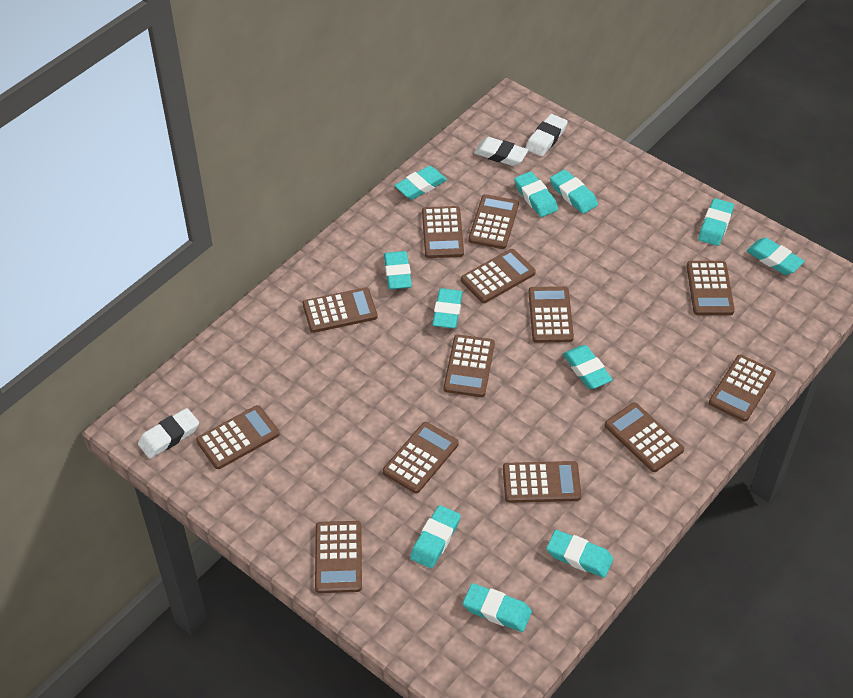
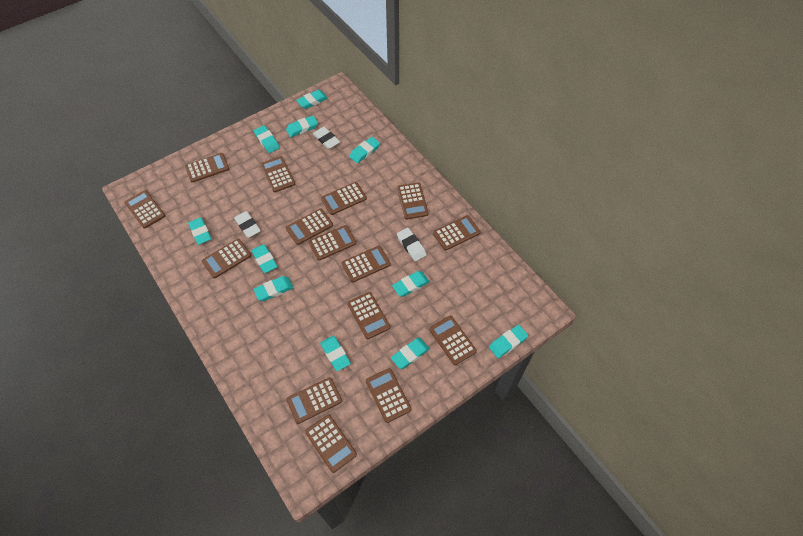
brown calculator: 13 -> 15

